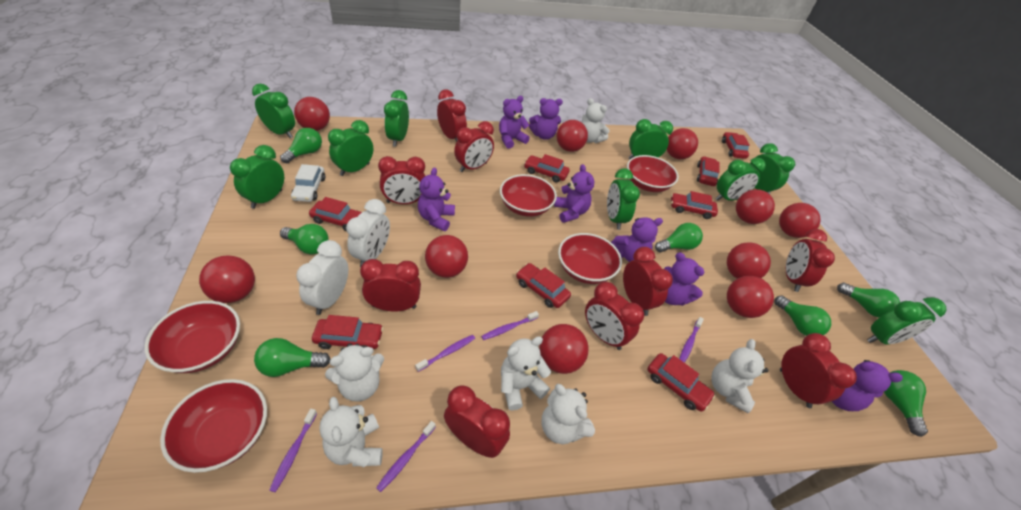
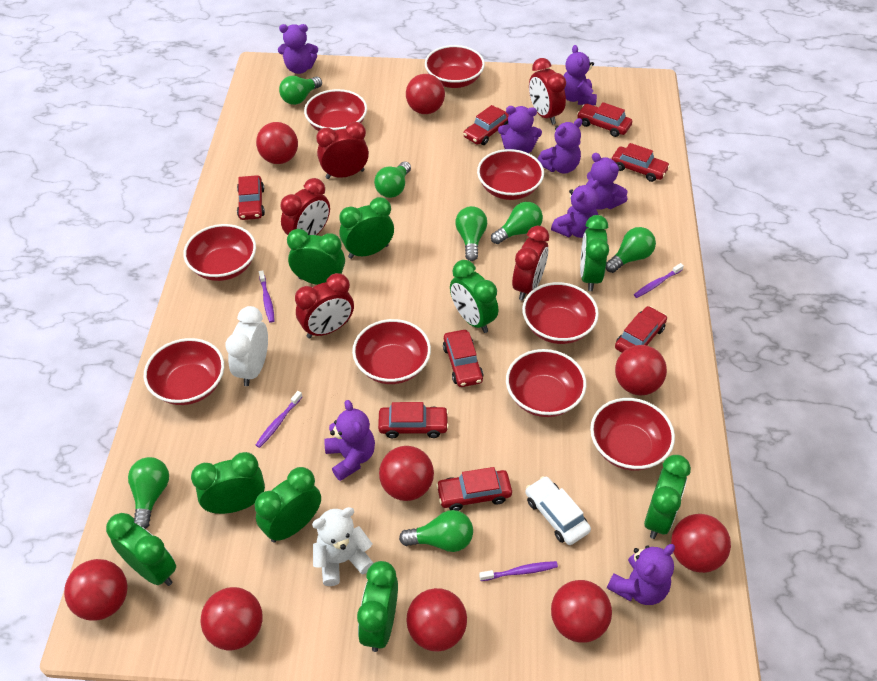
purple teddy bear: 7 -> 8
purple toothbrush: 5 -> 4
red ball: 10 -> 9
red bowl: 5 -> 9
red clock: 9 -> 5
white clock: 2 -> 1
white teddy bear: 6 -> 1

